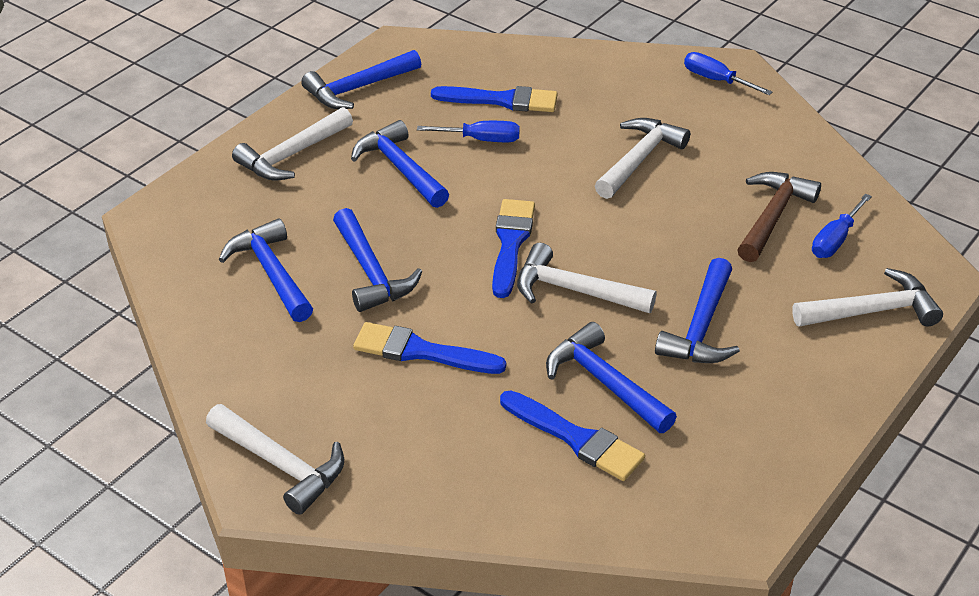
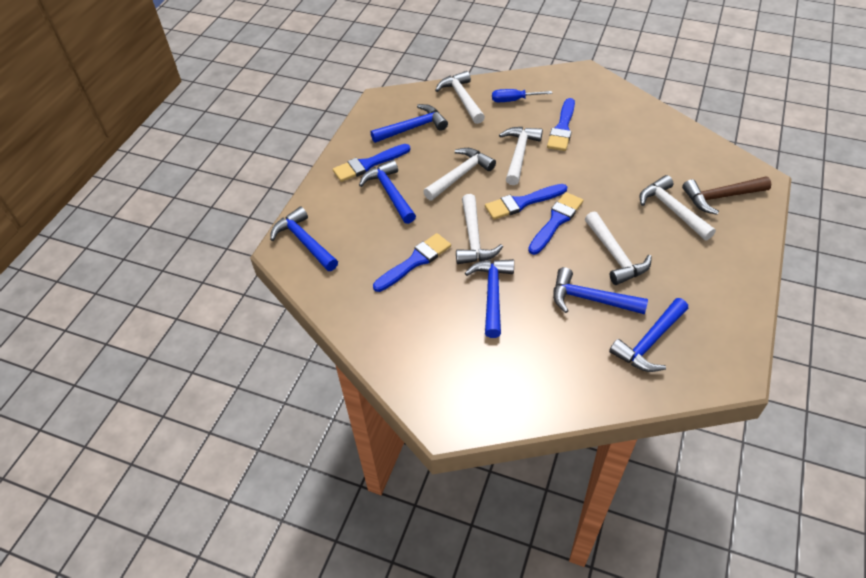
blue brush: 4 -> 5
blue screwdriver: 3 -> 1
white hammer: 5 -> 6

